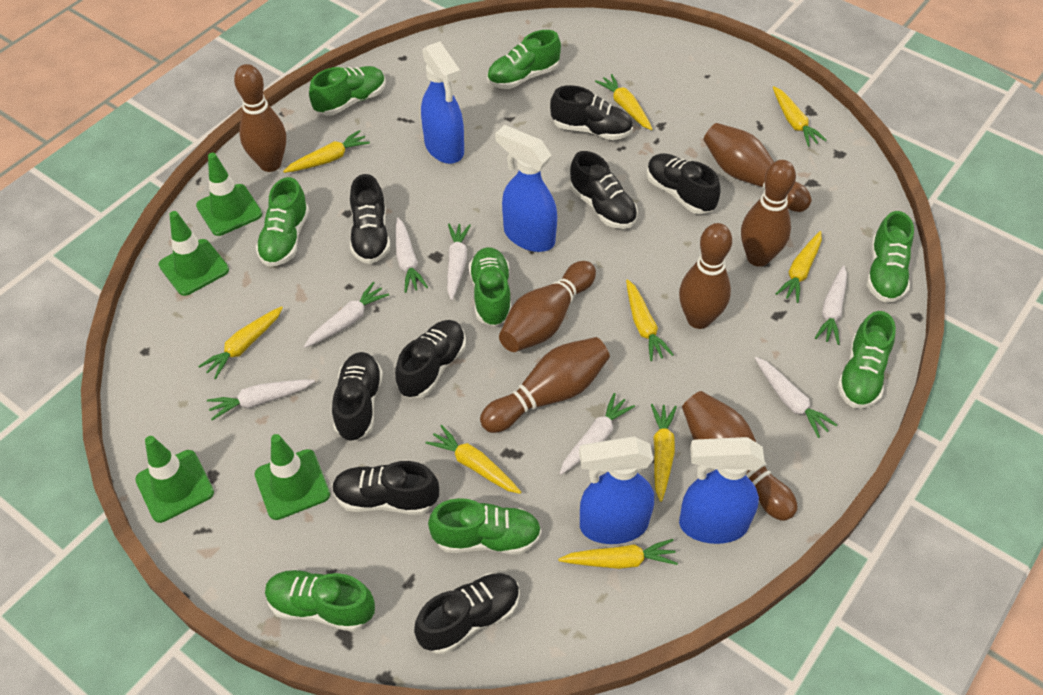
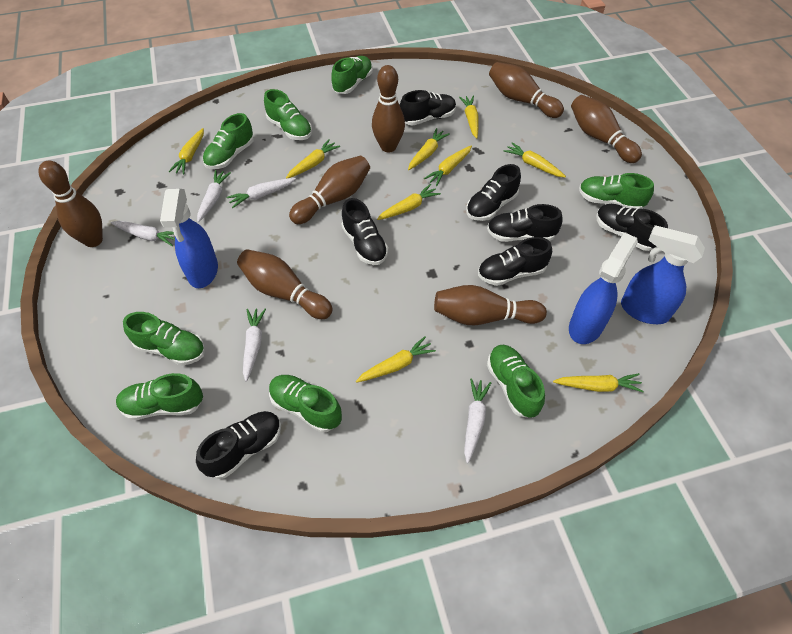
black shoe: 8 -> 7
blue spray bottle: 4 -> 3
green traffic cone: 4 -> 0
white carrot: 7 -> 5

